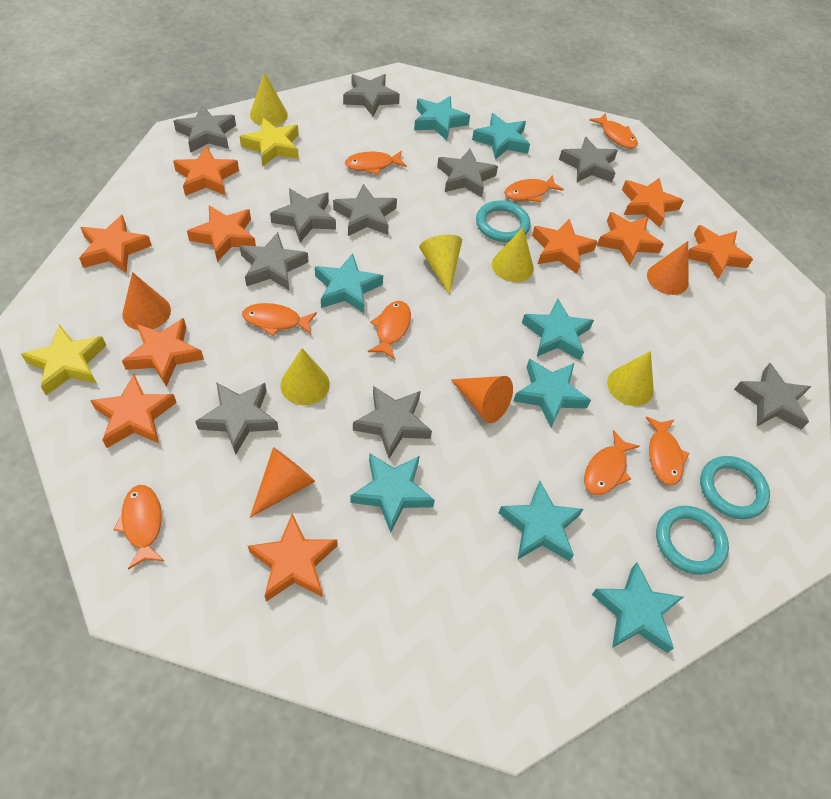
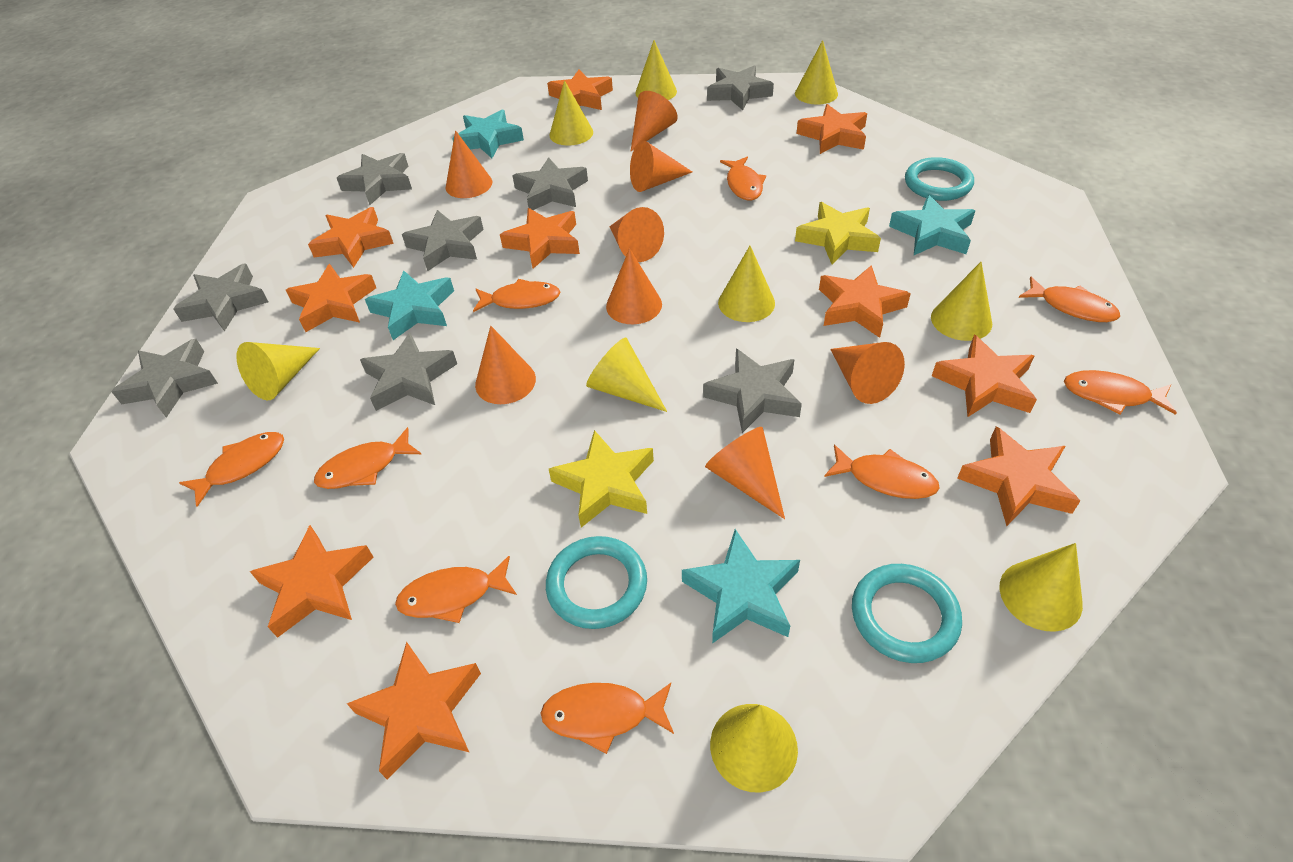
grey star: 10 -> 8
orange cone: 4 -> 8
orange fish: 8 -> 9
turquoise star: 8 -> 4
yellow cone: 5 -> 9

